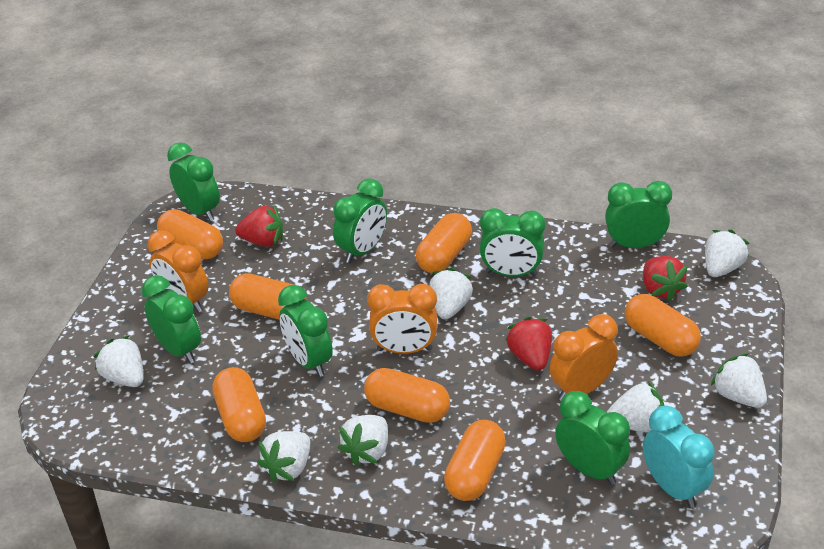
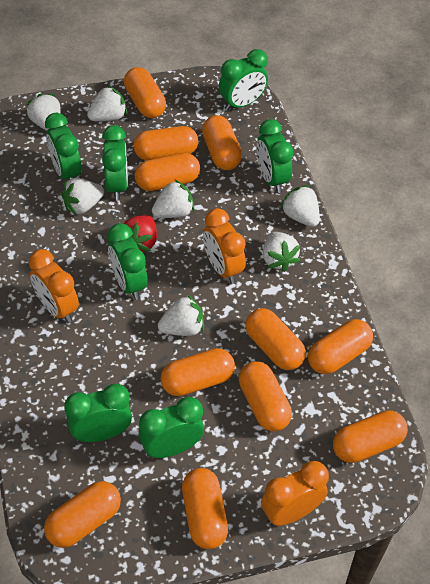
orange capsule: 7 -> 11
red strawberry: 3 -> 1
turquoise clock: 1 -> 0

